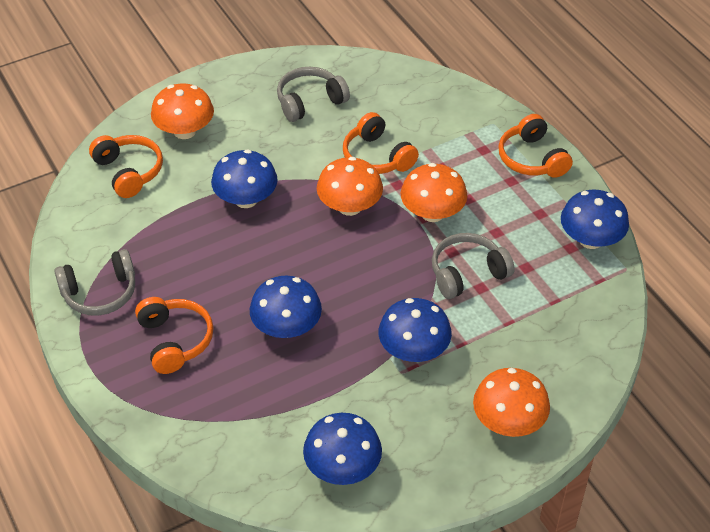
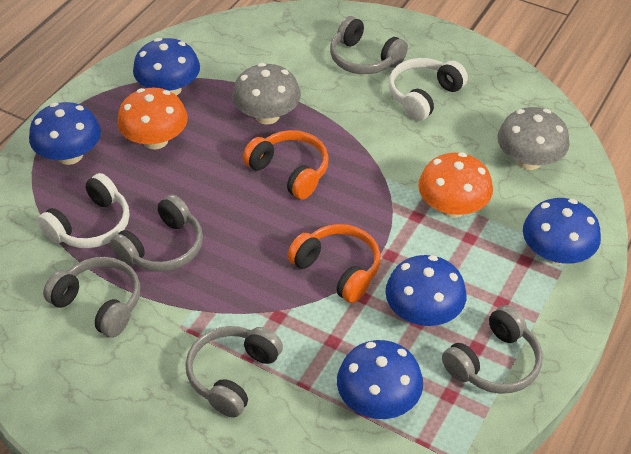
grey headphones: 3 -> 5
grey mushroom: 0 -> 2
orange headphones: 4 -> 2
orange mushroom: 4 -> 2
white headphones: 0 -> 2

